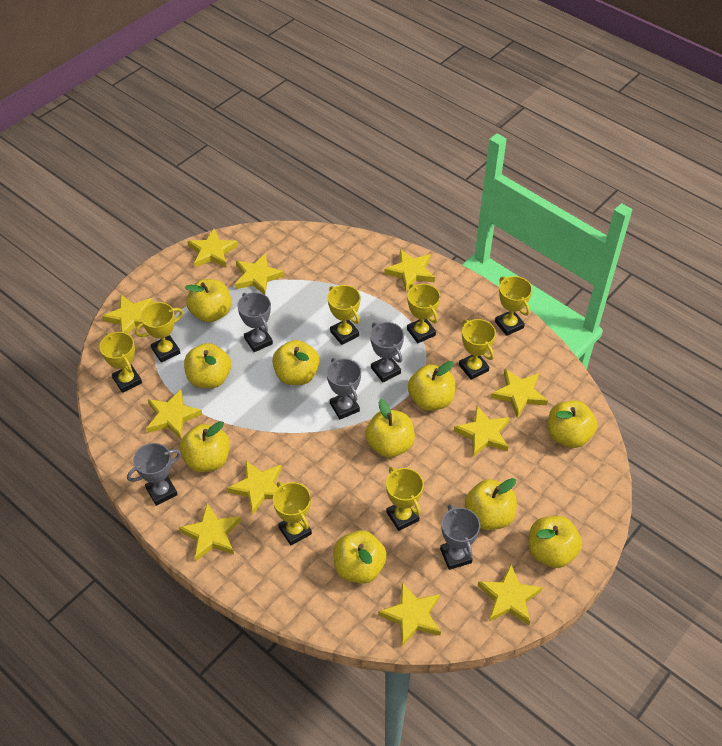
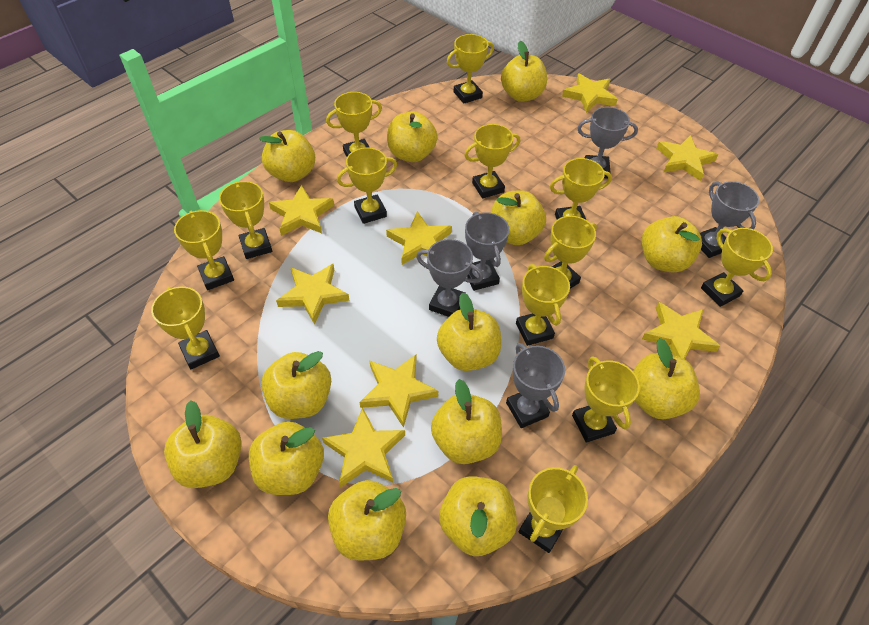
yellow apple: 10 -> 13
yellow star: 11 -> 8
yellow trophy: 8 -> 13

